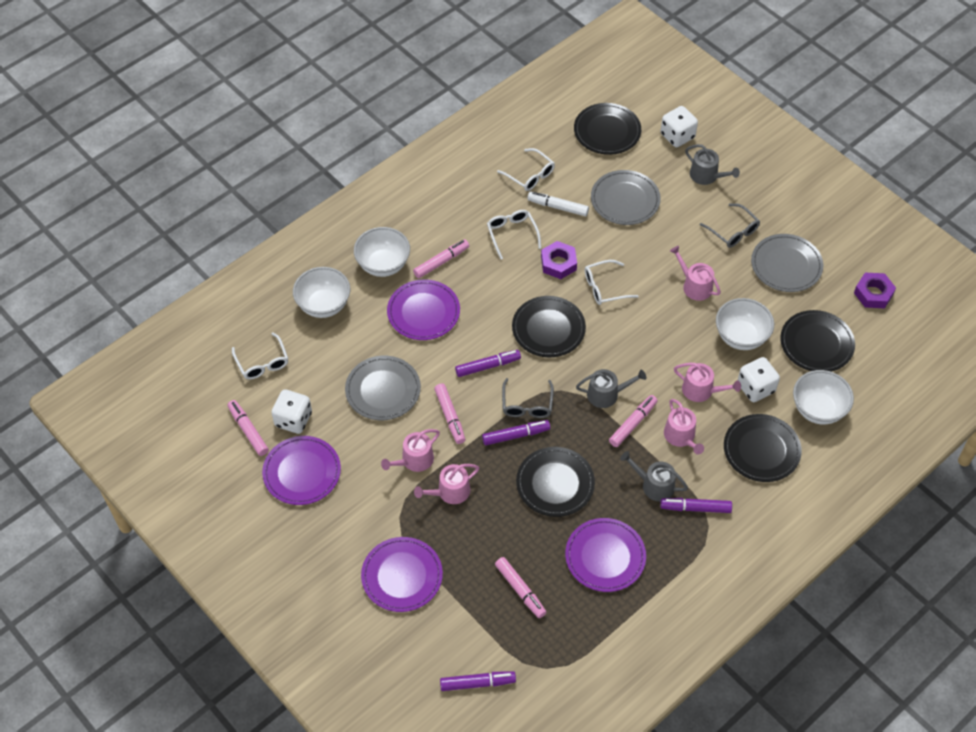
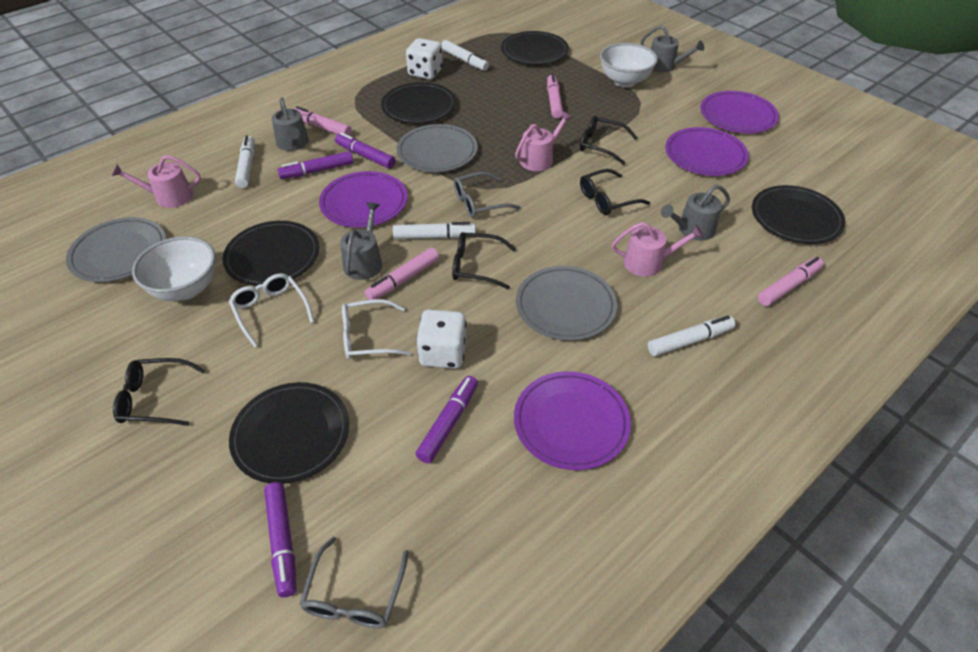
black glasses: 0 -> 4
grey watering can: 3 -> 4
pink marker: 5 -> 4
pink watering can: 5 -> 3
purple nut: 2 -> 0
white bowl: 4 -> 2
white dice: 3 -> 2
white glasses: 4 -> 2
white marker: 1 -> 4

